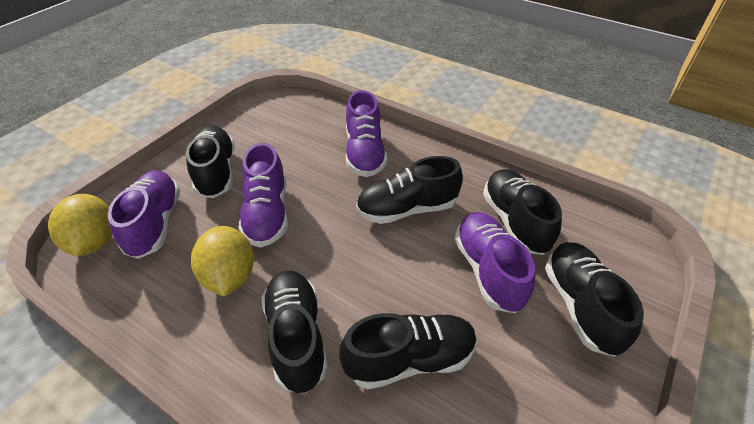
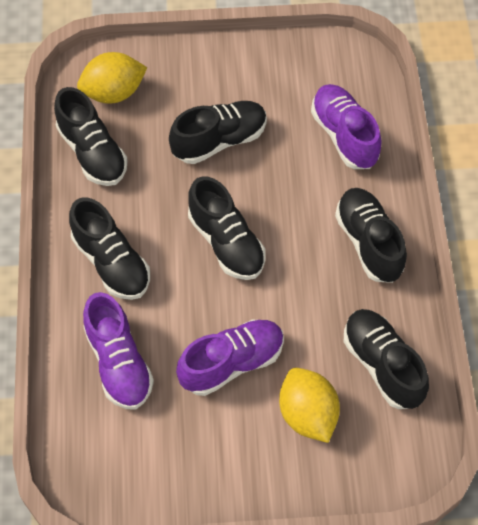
purple shoe: 4 -> 3

